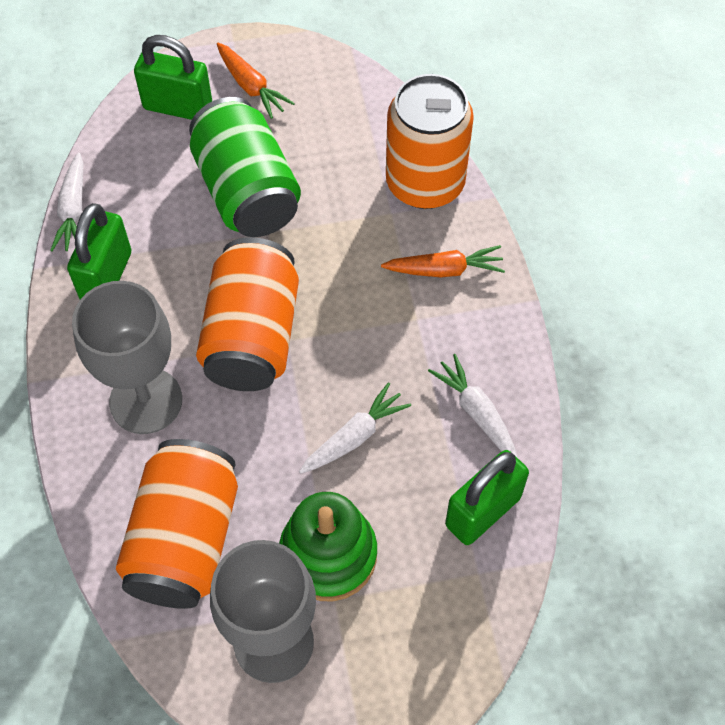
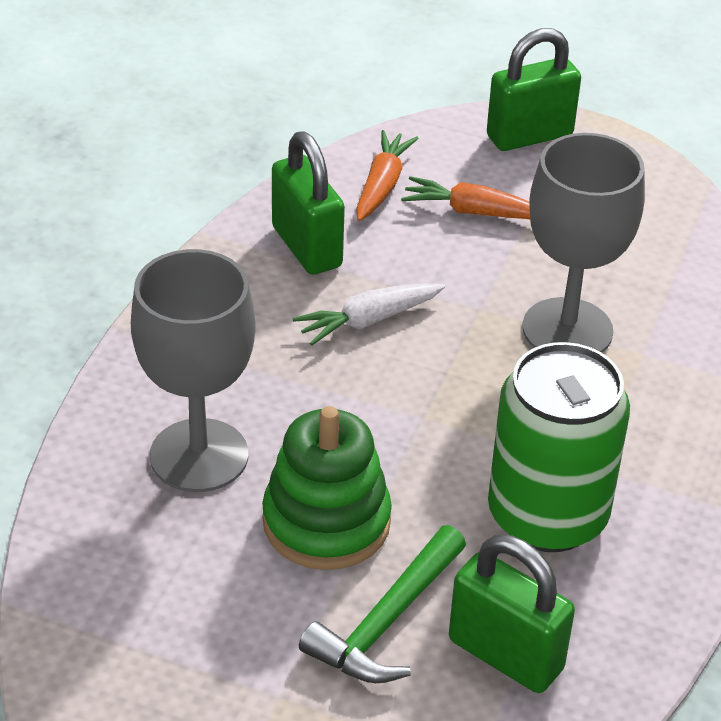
green hammer: 0 -> 1
orange can: 3 -> 0
white carrot: 3 -> 1

